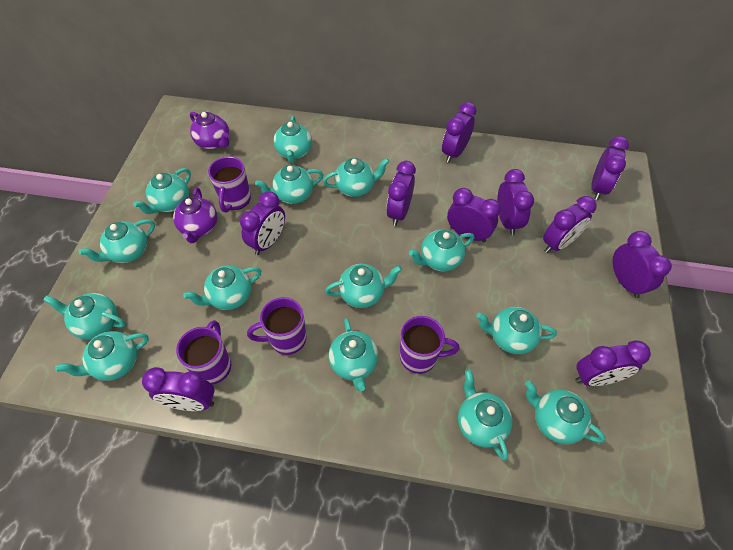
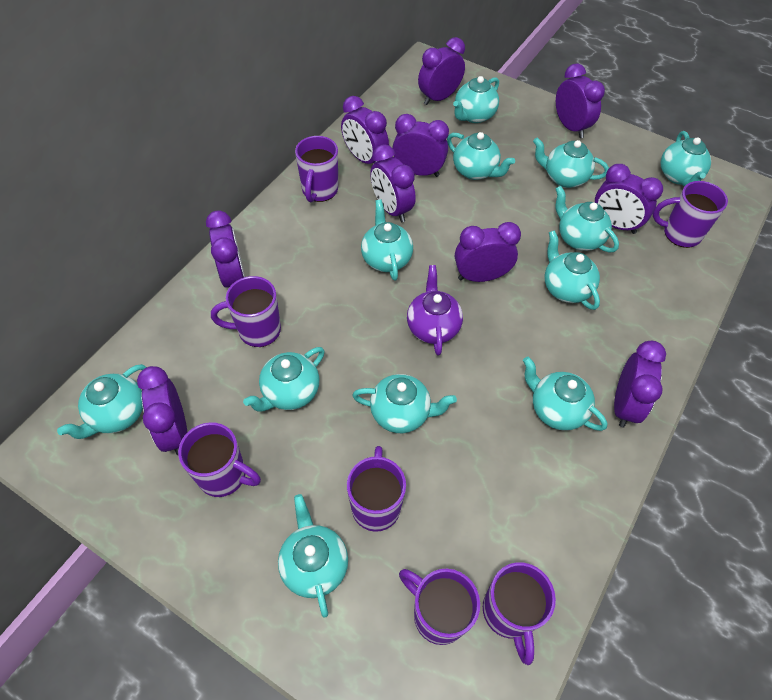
purple mug: 4 -> 7
purple teapot: 2 -> 1
turquoise teapot: 14 -> 12

